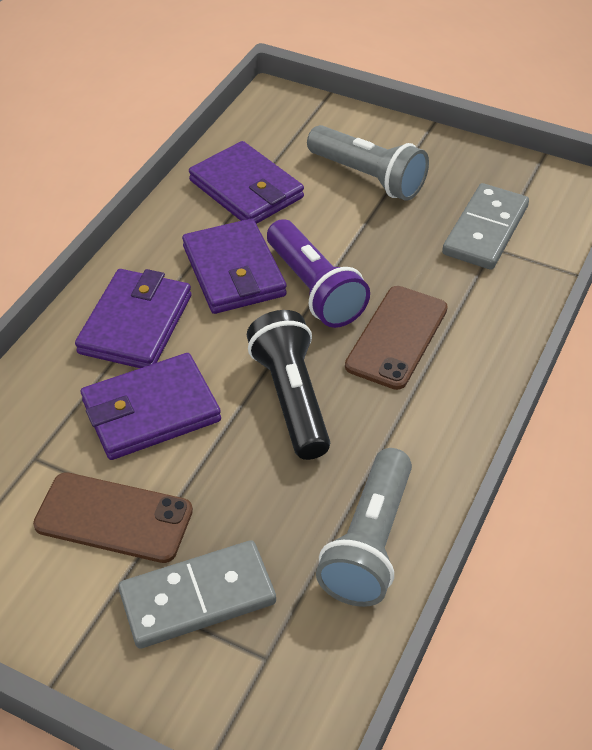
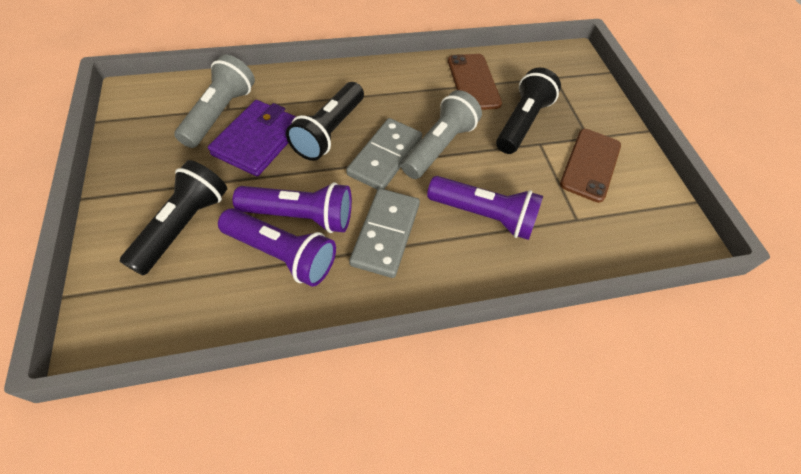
black flashlight: 1 -> 3
purple flashlight: 1 -> 3
purple wallet: 4 -> 1

